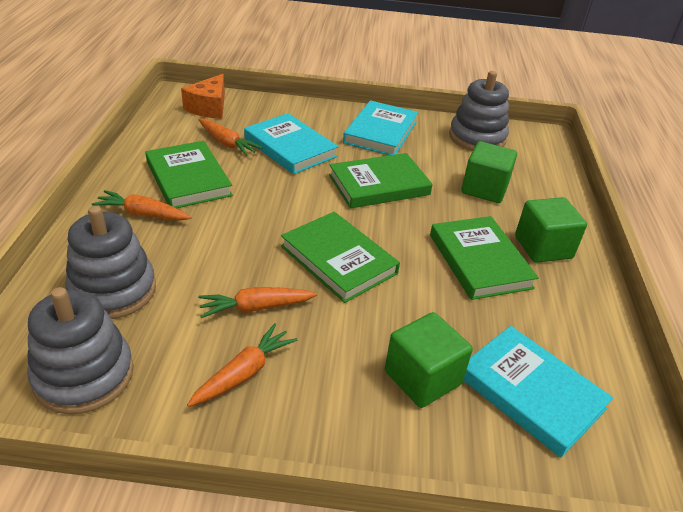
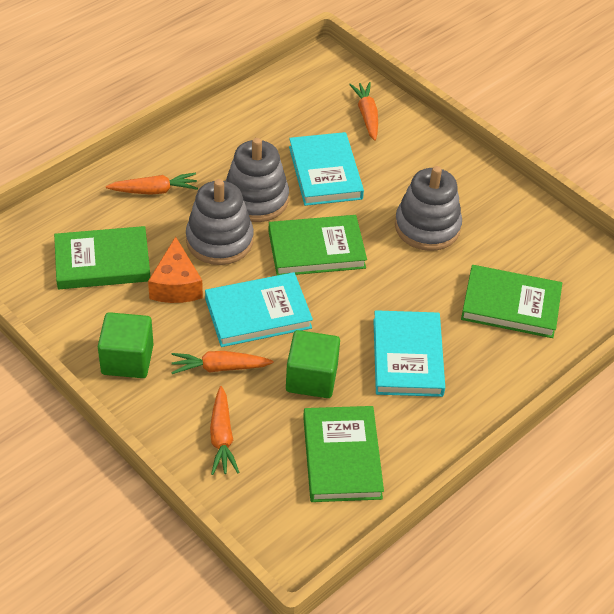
green cube: 3 -> 2

